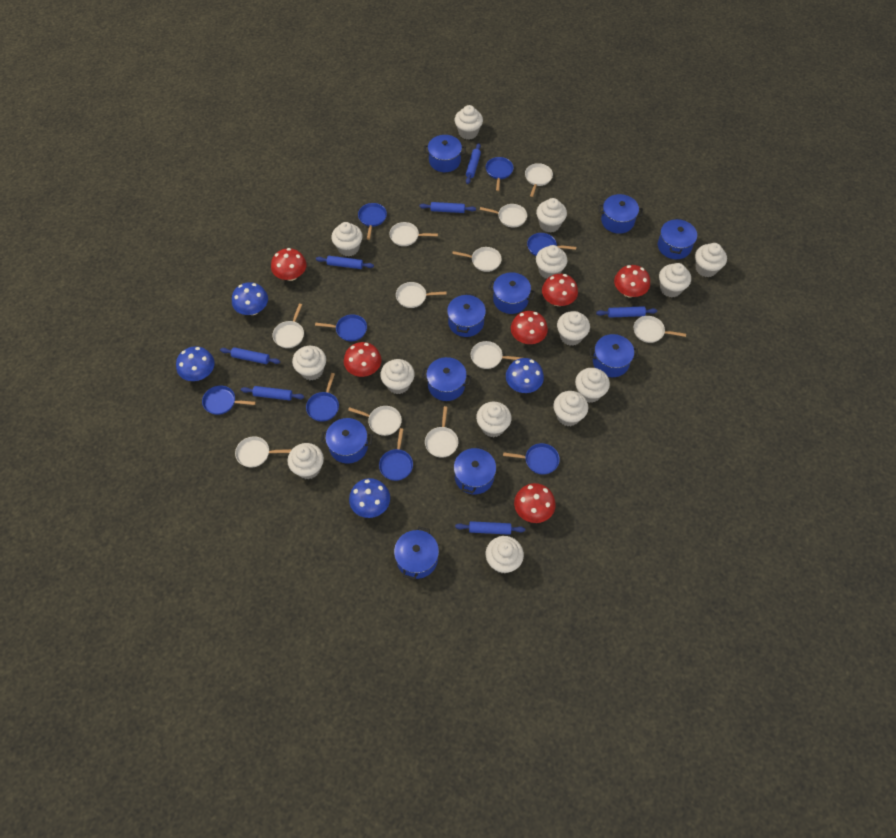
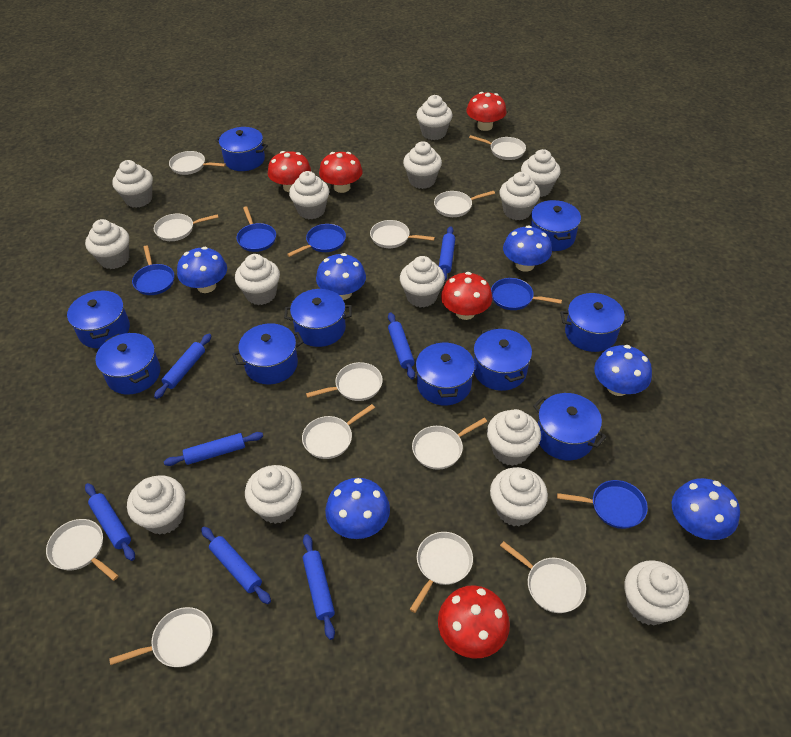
blue mushroom: 4 -> 6
blue pan: 8 -> 5
red mushroom: 6 -> 5
white pan: 11 -> 12

